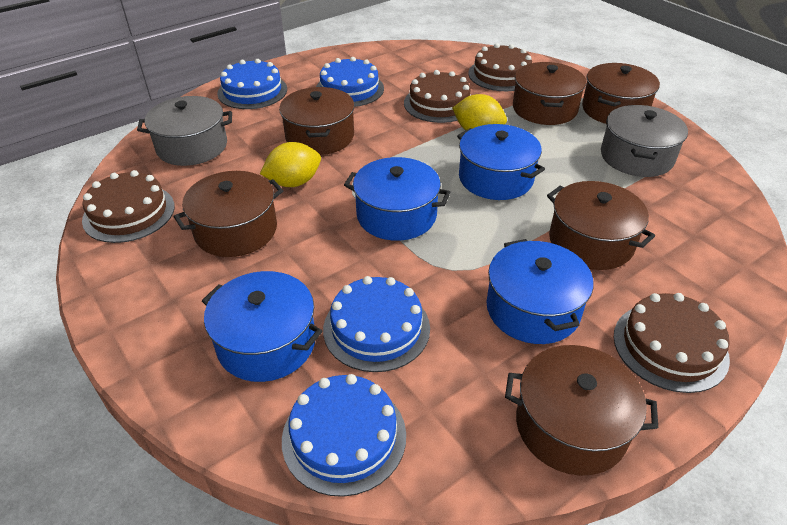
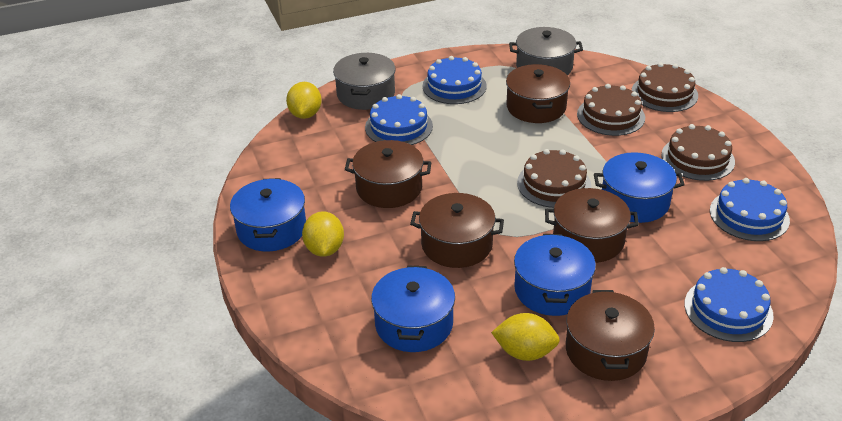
brown pot: 6 -> 5
yellow lemon: 2 -> 3

